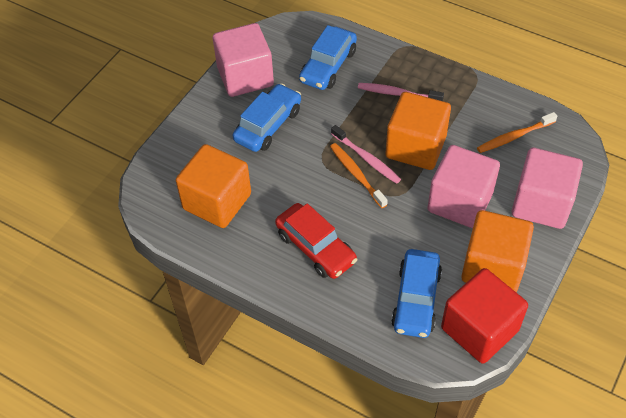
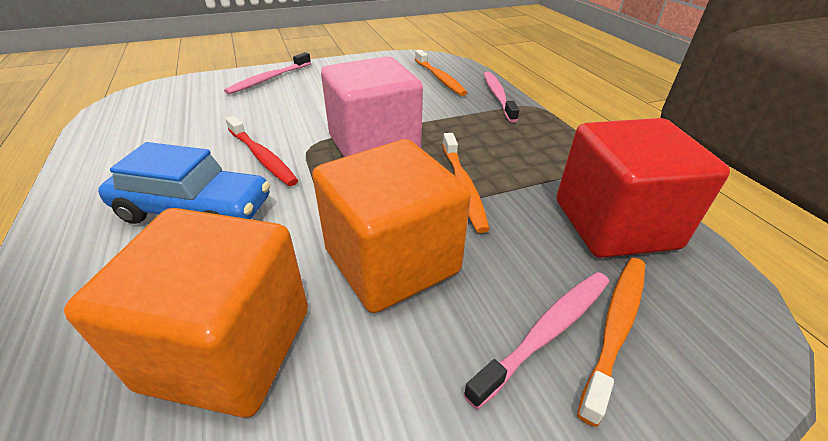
blue car: 3 -> 1
orange cube: 3 -> 2
orange toothbrush: 2 -> 3
pink cube: 3 -> 1
pink toothbrush: 2 -> 3
red car: 1 -> 0
red toothbrush: 0 -> 1

